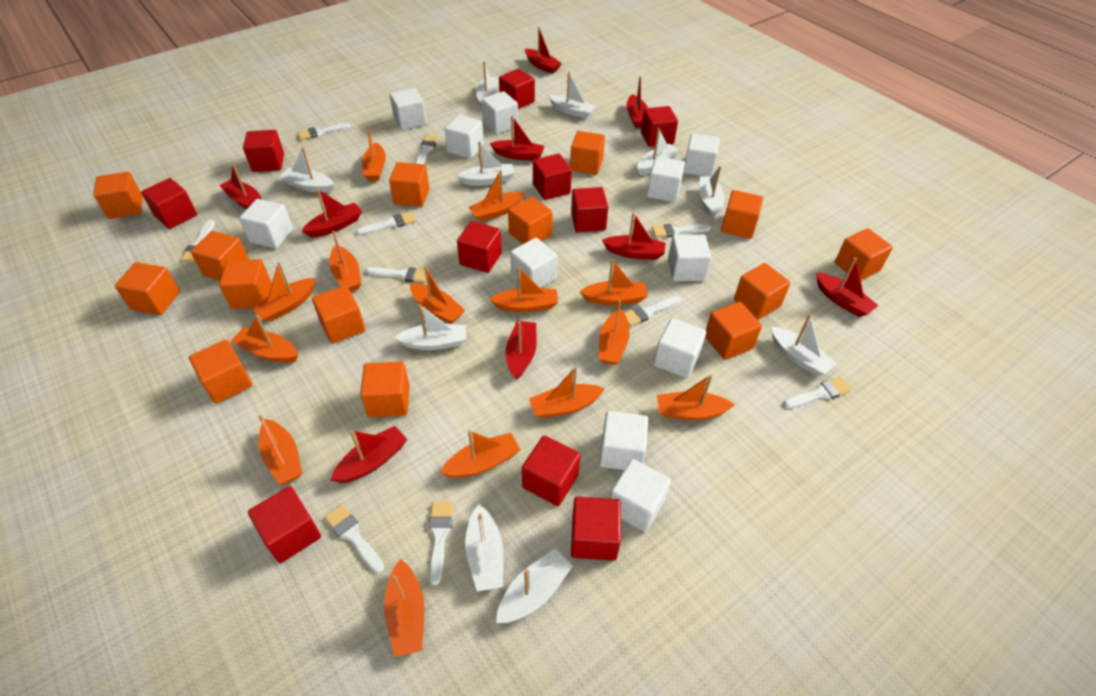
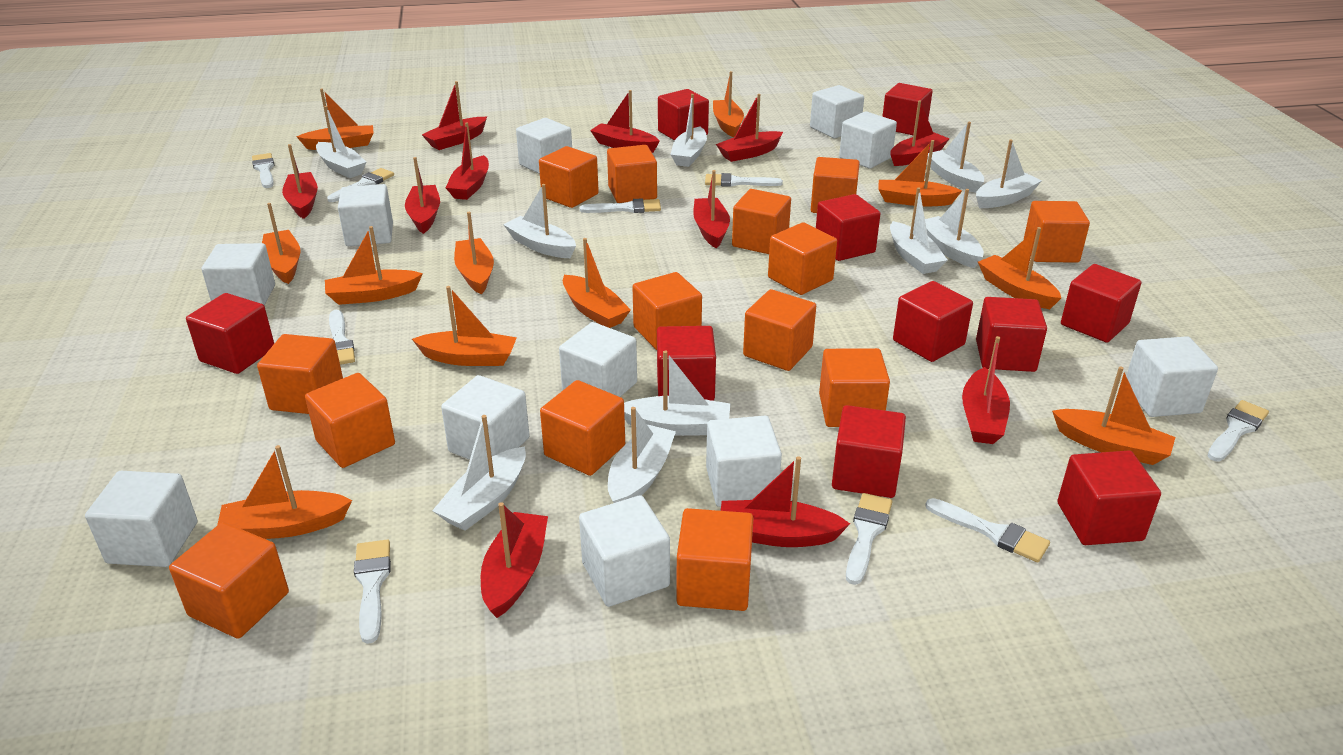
orange boat: 14 -> 11
red boat: 9 -> 11
white brush: 10 -> 9

